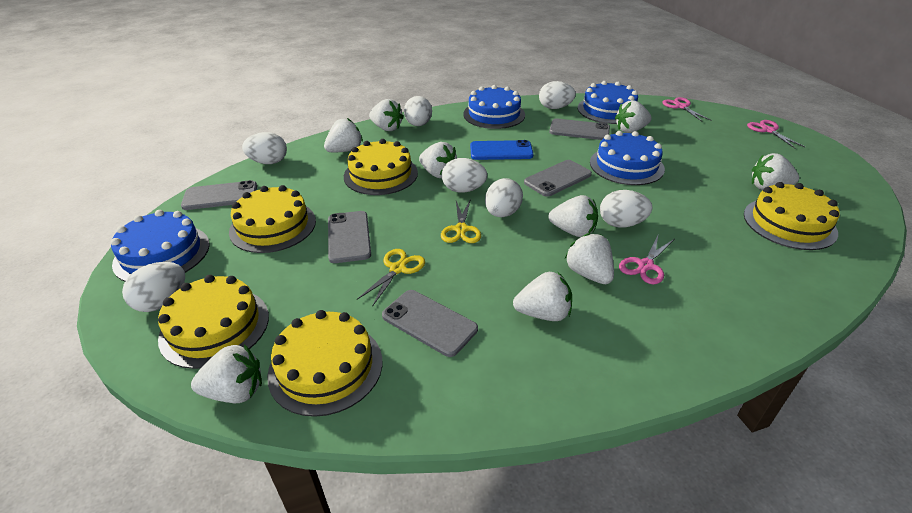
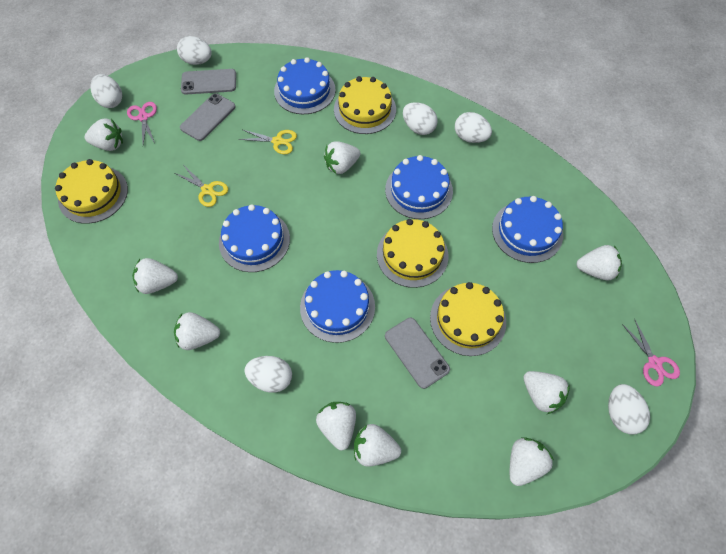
blue cake: 4 -> 5
blue phone: 1 -> 0
grey phone: 5 -> 3
pink scissors: 3 -> 2
white egg: 7 -> 6
yellow cake: 5 -> 4

